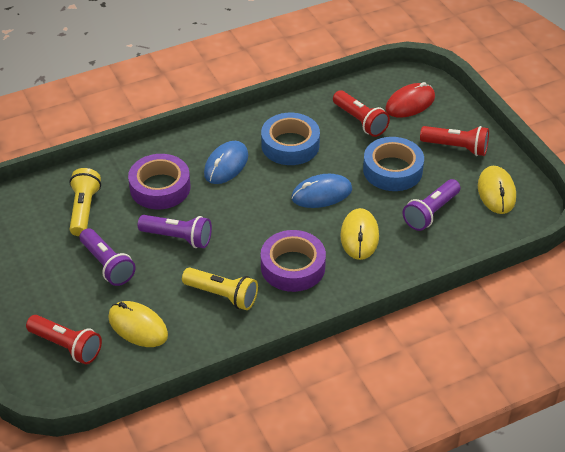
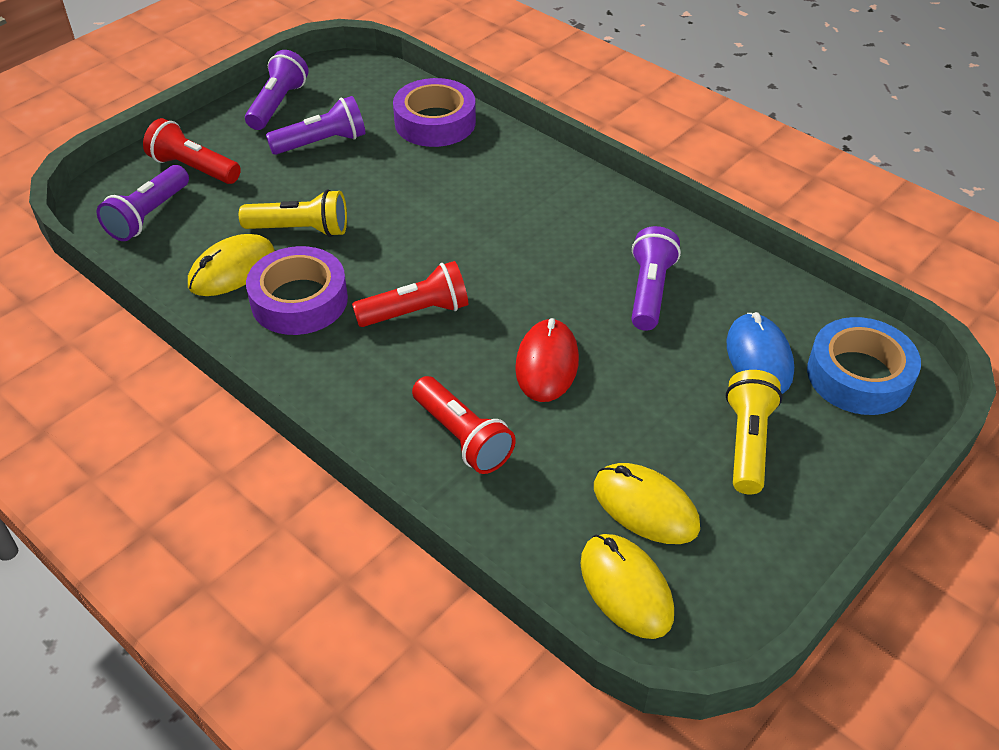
blue mouse: 2 -> 1
blue tape: 2 -> 1
purple flashlight: 3 -> 4

